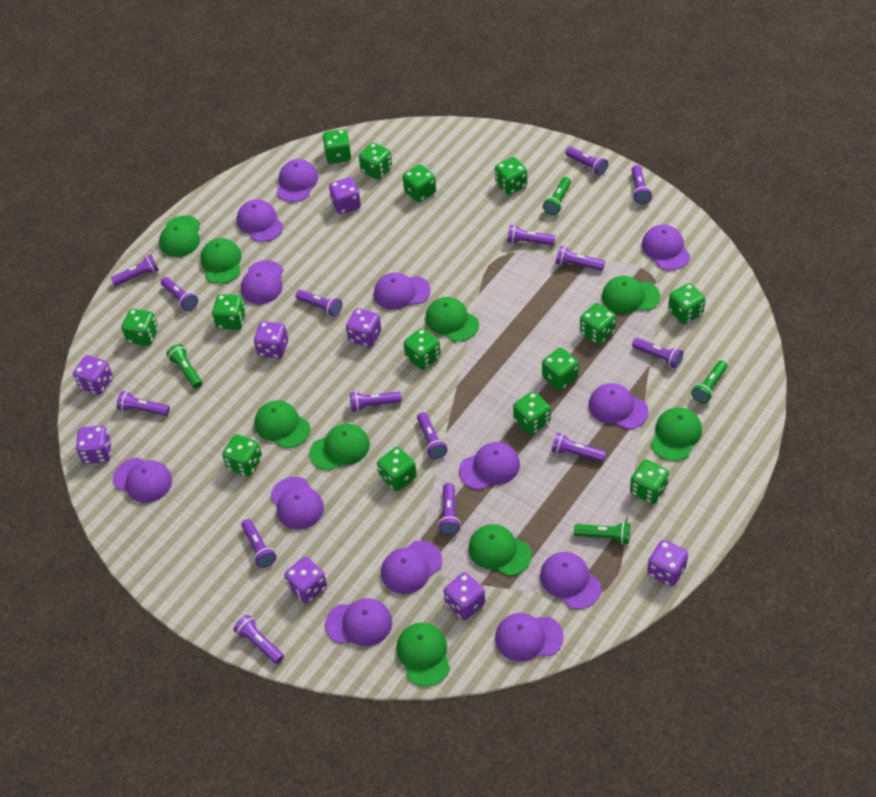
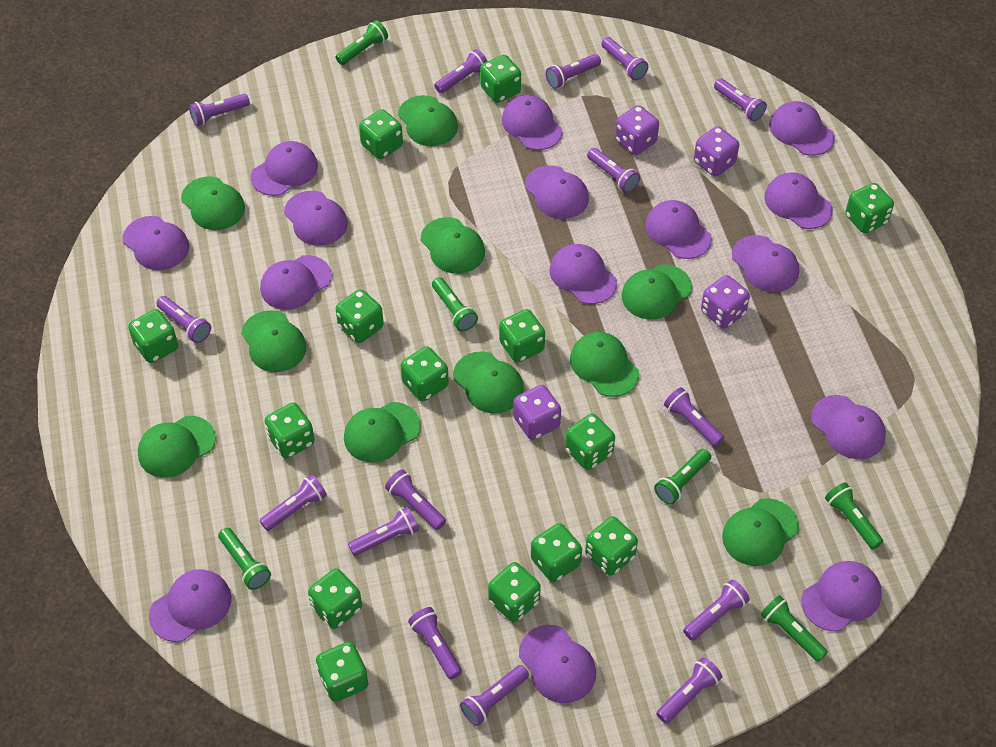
green cap: 9 -> 10
green flashlight: 4 -> 6
purple cap: 13 -> 15
purple dice: 8 -> 4

